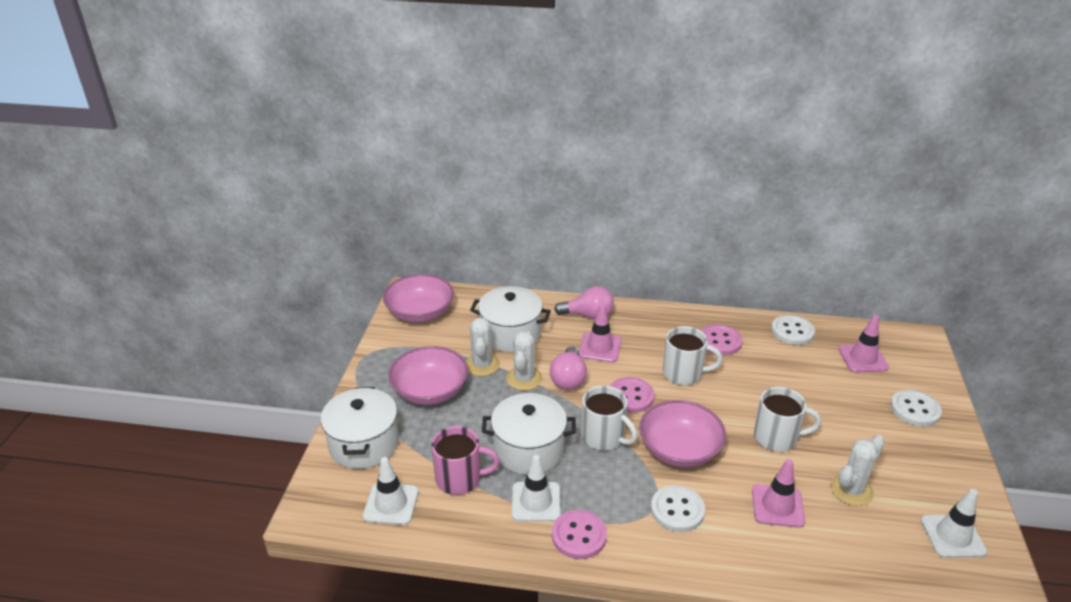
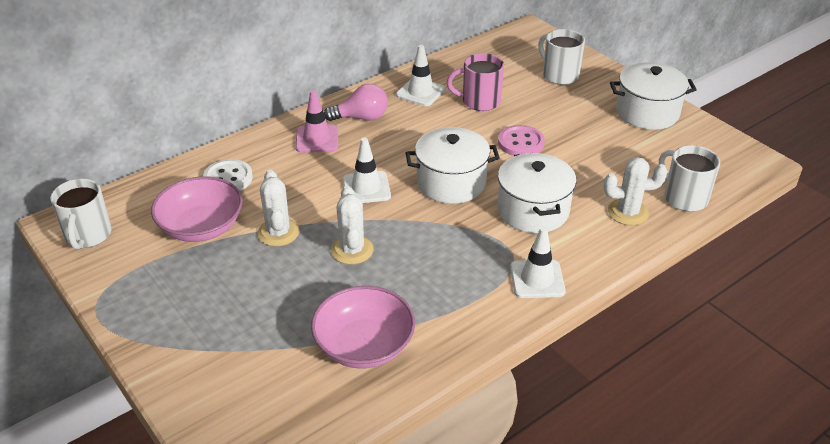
pink bowl: 3 -> 2
pink button: 3 -> 1
pink light bulb: 2 -> 1
pink traffic cone: 3 -> 1
white button: 3 -> 1

